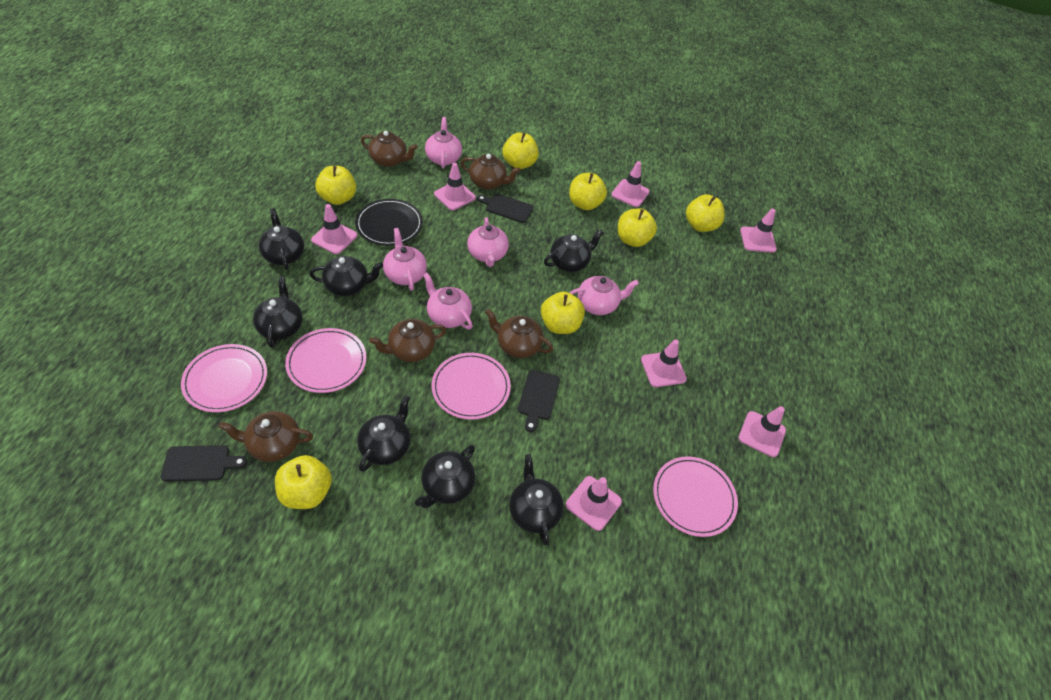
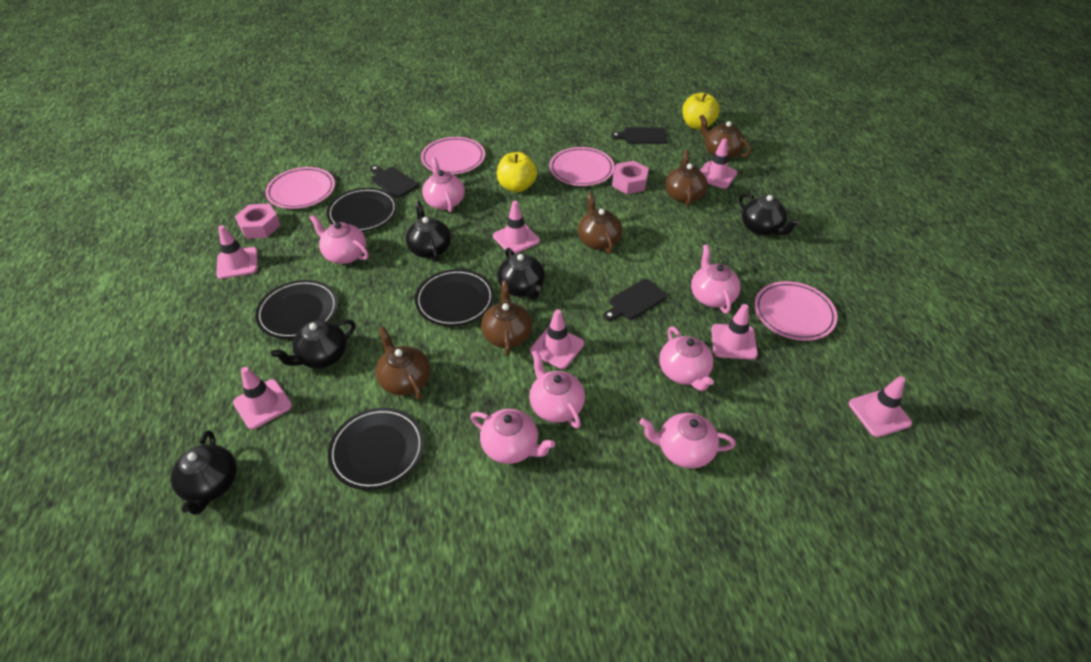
black plate: 1 -> 4
black teapot: 7 -> 5
pink nut: 0 -> 2
pink teapot: 5 -> 7
yellow apple: 7 -> 2

